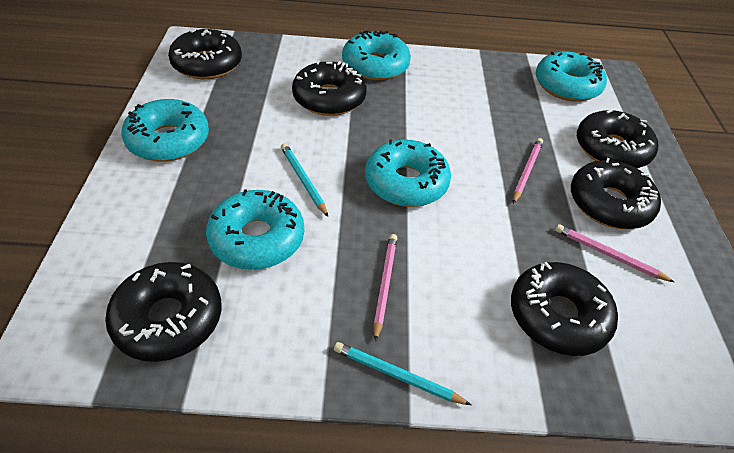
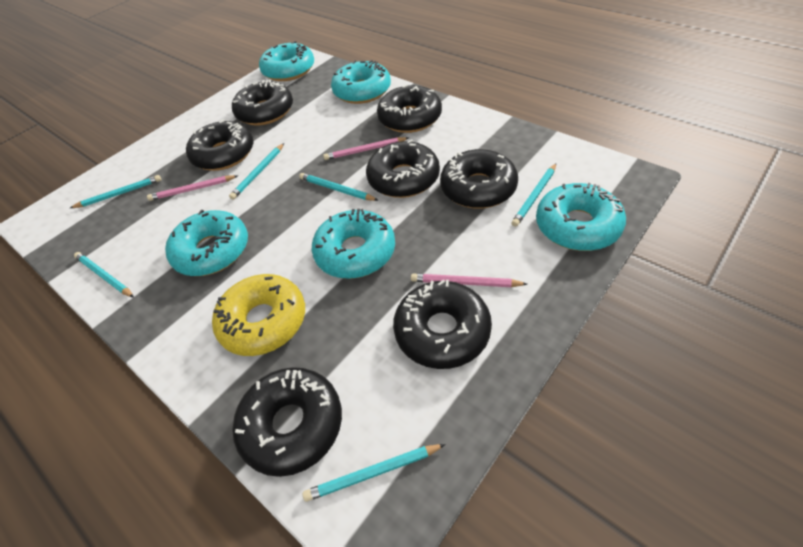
black donut: 6 -> 7
turquoise pencil: 2 -> 6
yellow donut: 0 -> 1

